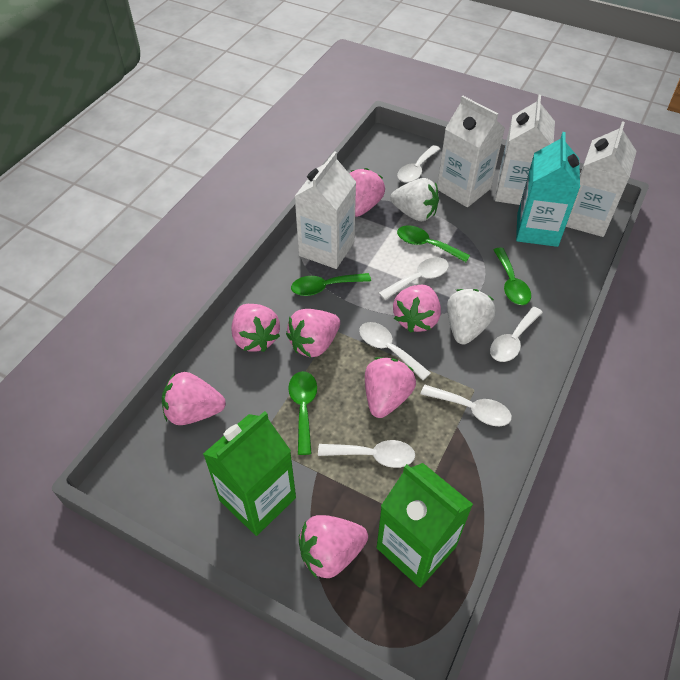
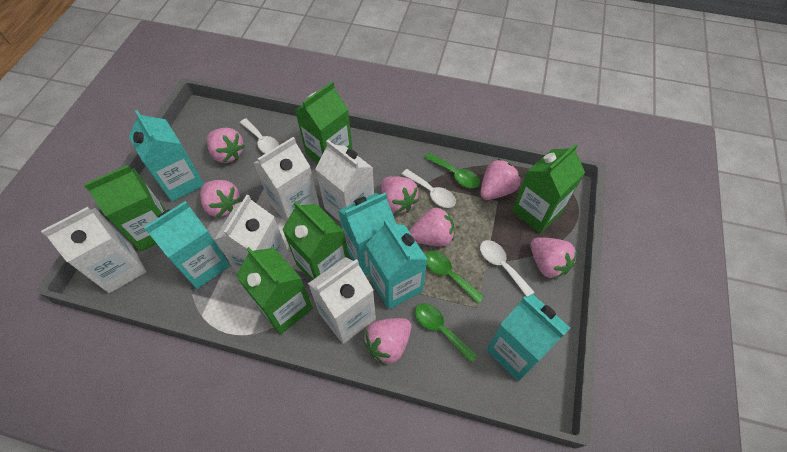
green carton: 2 -> 5
green spoon: 4 -> 3
turquoise carton: 1 -> 5
white carton: 4 -> 5
white spoon: 6 -> 3
white strawberry: 2 -> 0

